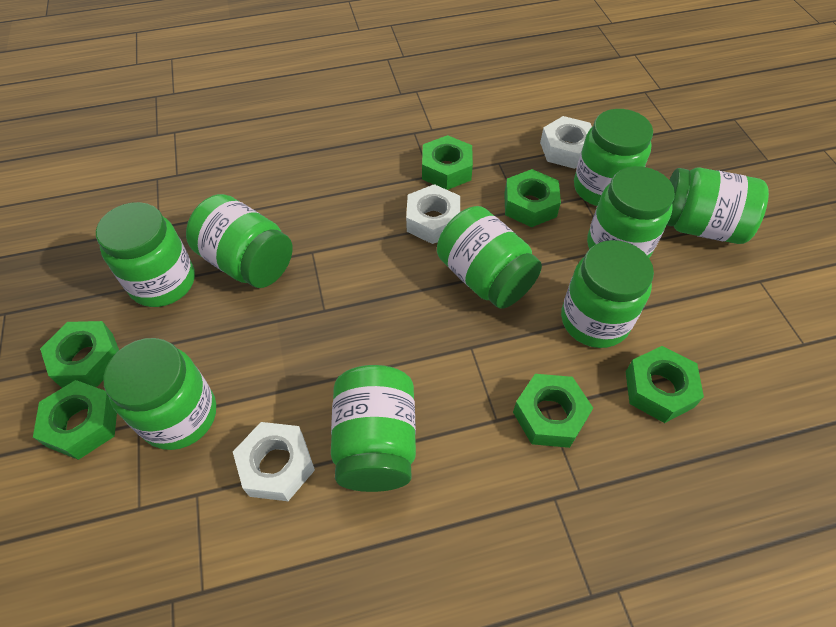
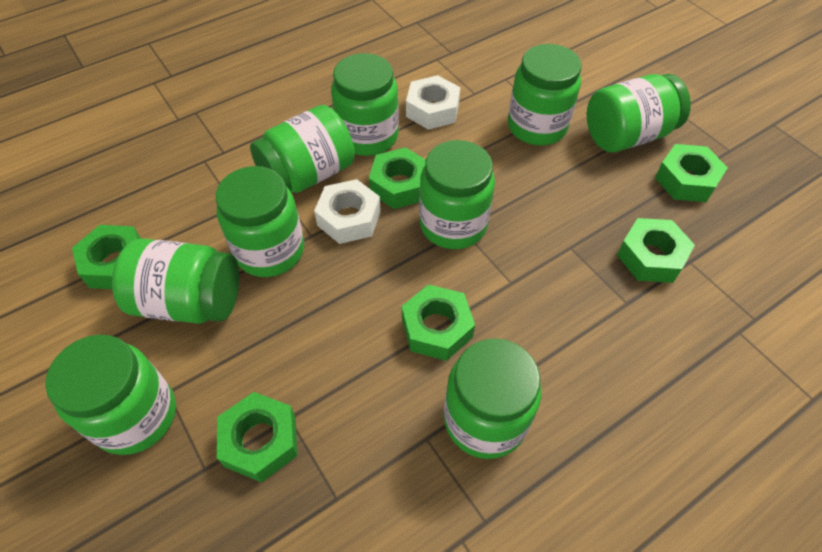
white nut: 3 -> 2

